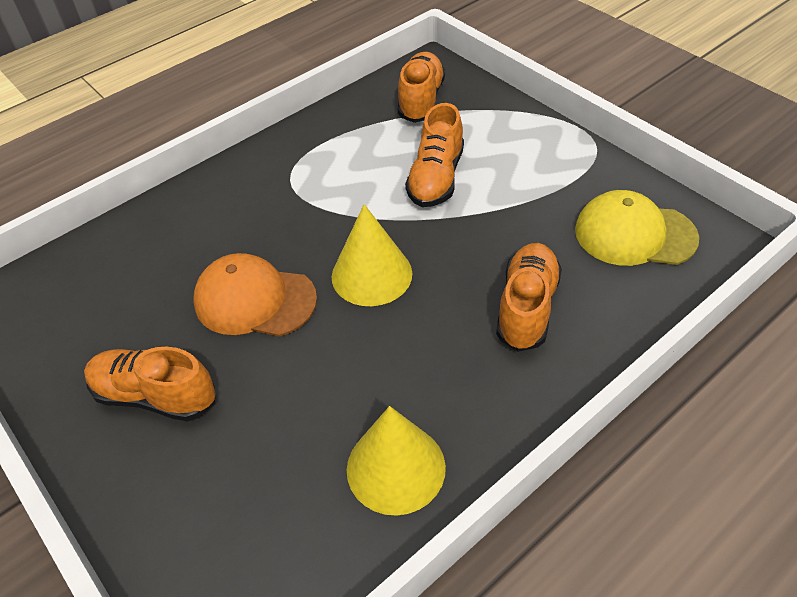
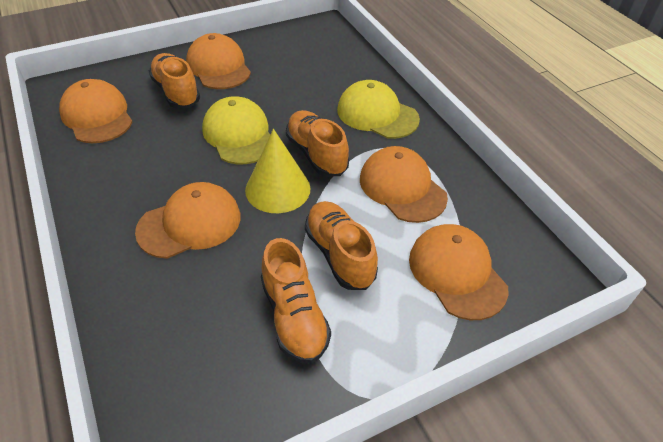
orange cap: 1 -> 5
yellow cap: 1 -> 2
yellow cone: 2 -> 1

